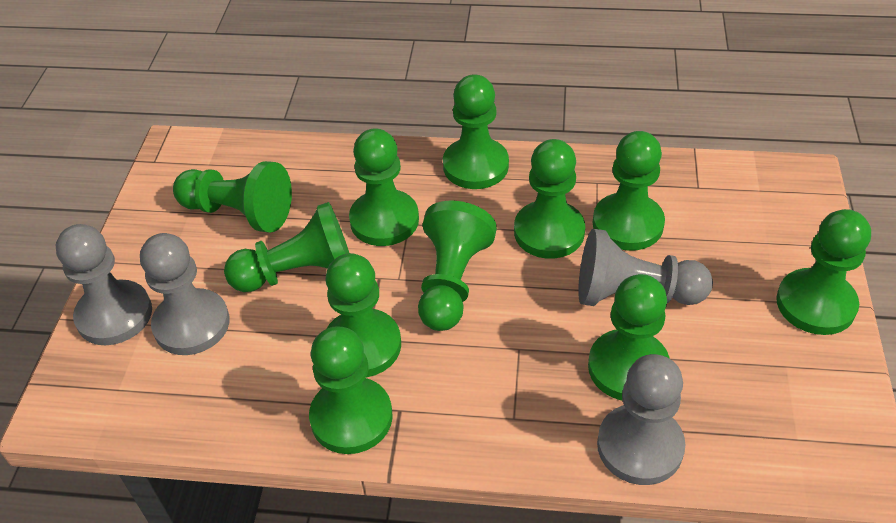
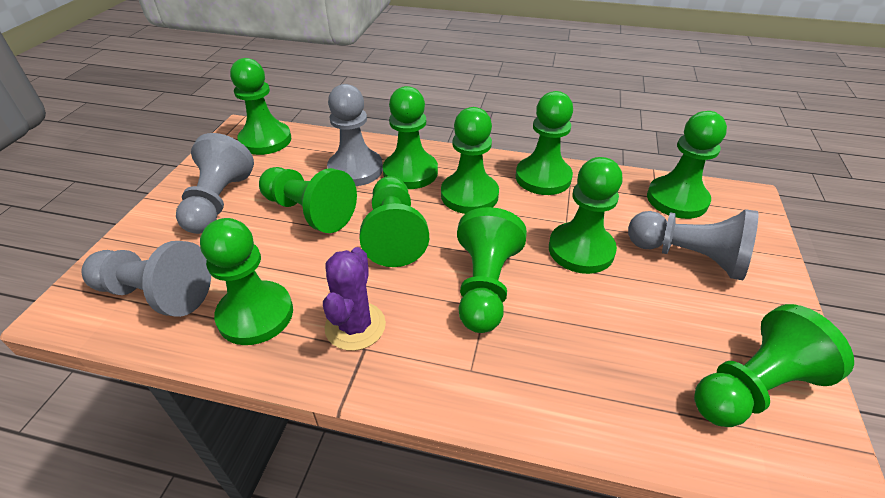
purple cactus: 0 -> 1

